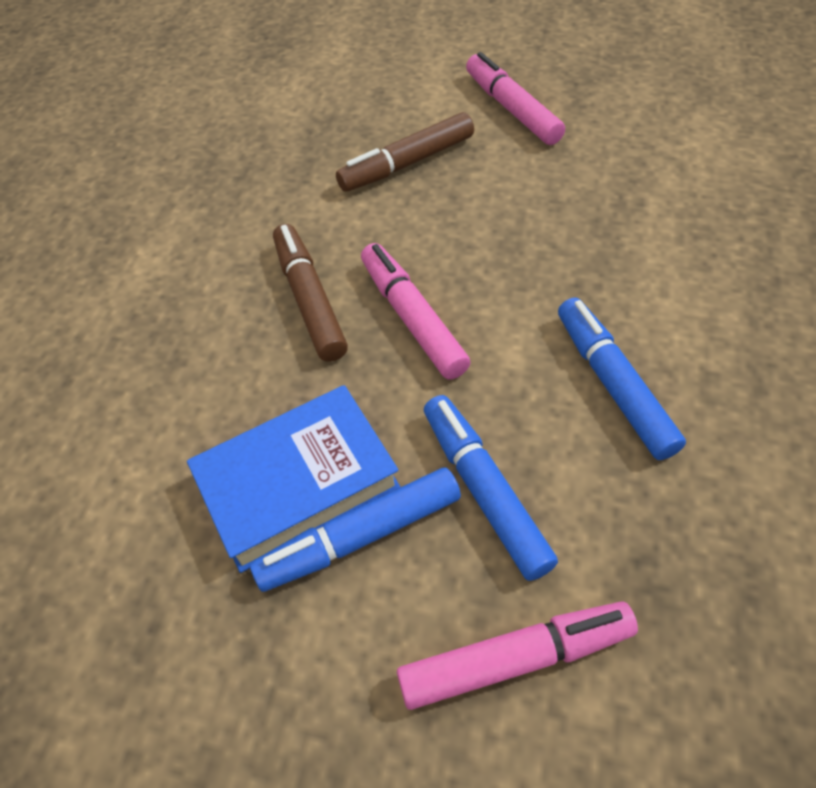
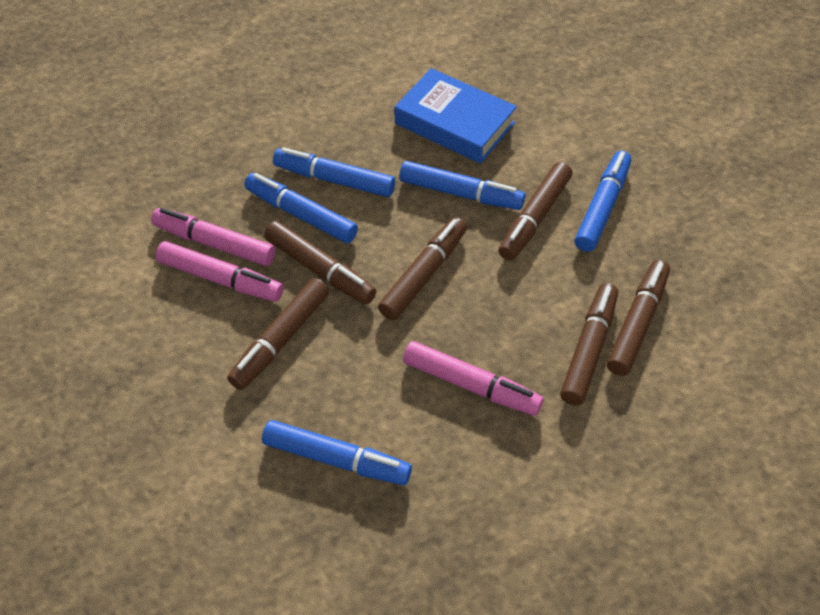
blue marker: 3 -> 5
brown marker: 2 -> 6

